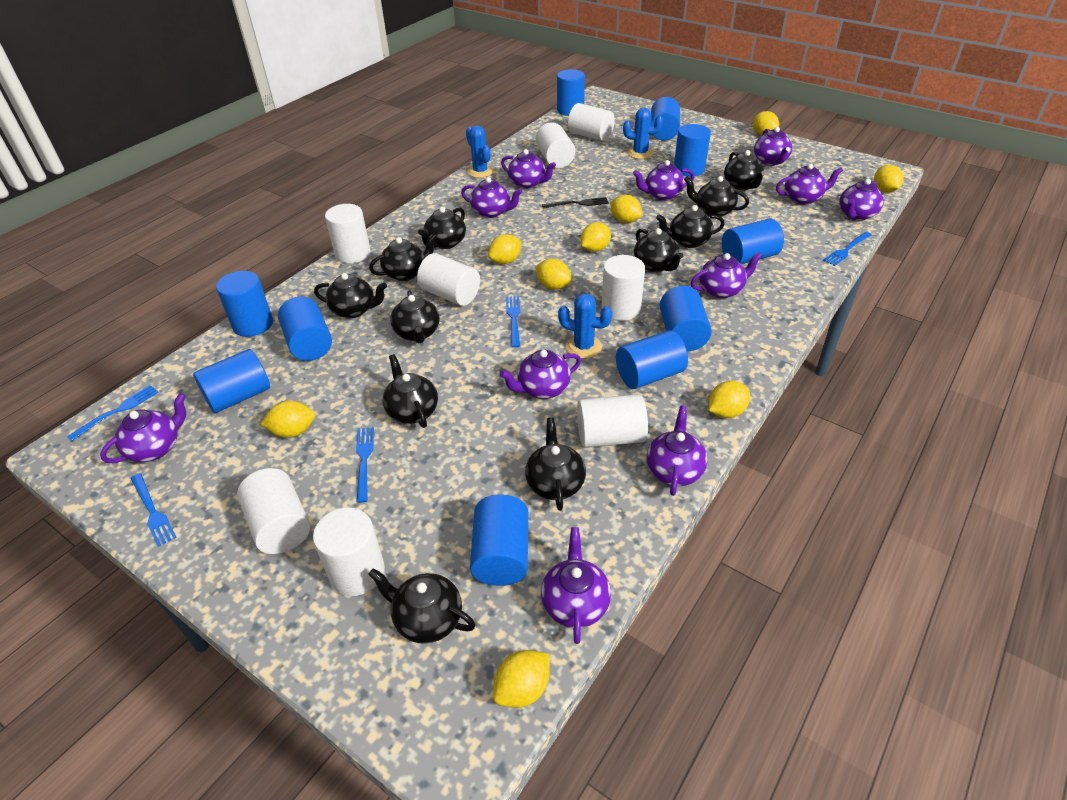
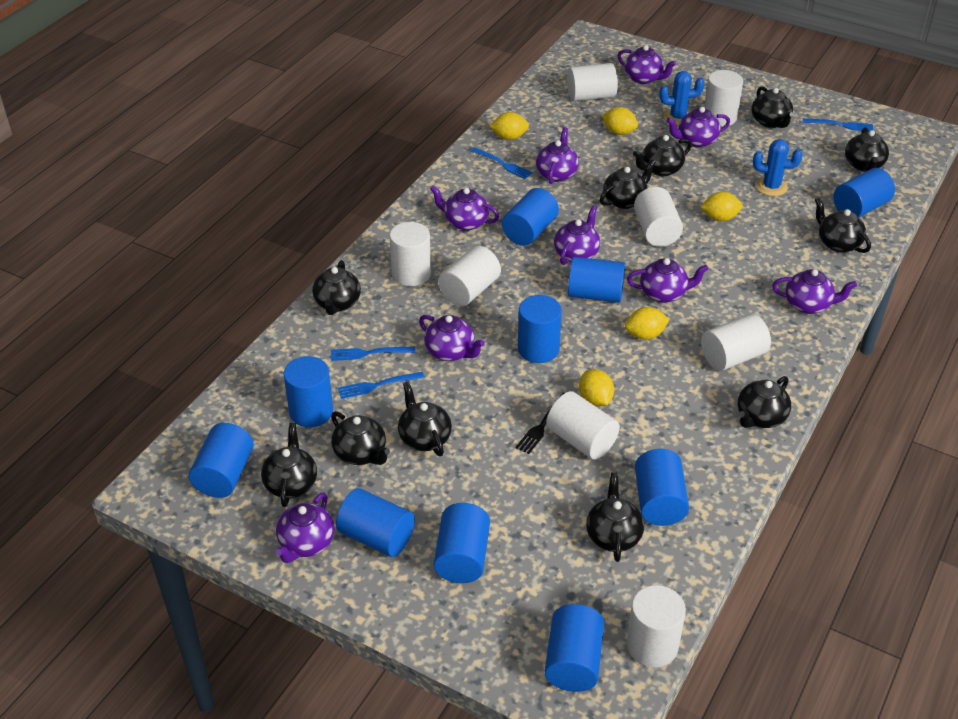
blue cactus: 3 -> 2
blue fork: 5 -> 4
purple teapot: 11 -> 9
yellow lemon: 9 -> 5

